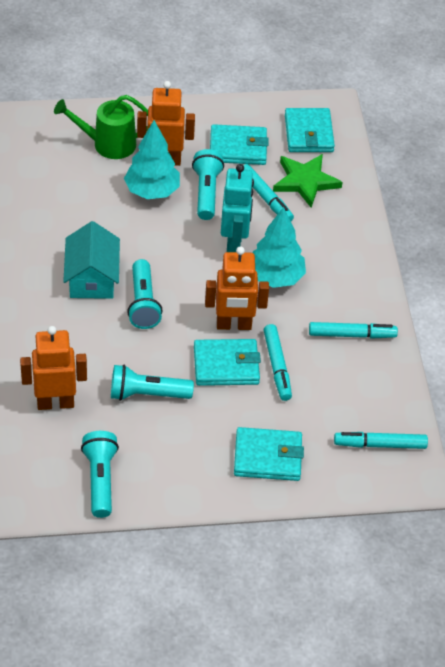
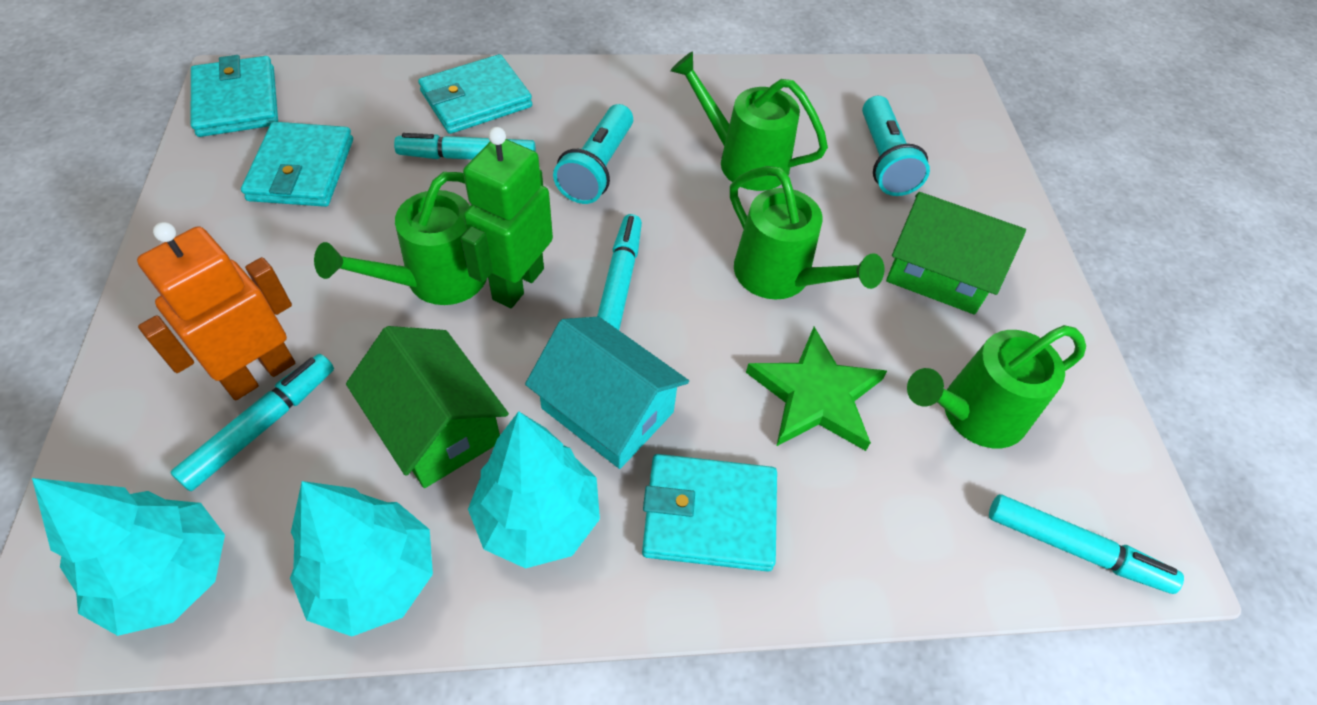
green house: 0 -> 2
green robot: 0 -> 1
green watering can: 1 -> 4
orange robot: 3 -> 1
turquoise flashlight: 4 -> 2
turquoise robot: 1 -> 0
turquoise tree: 2 -> 3

